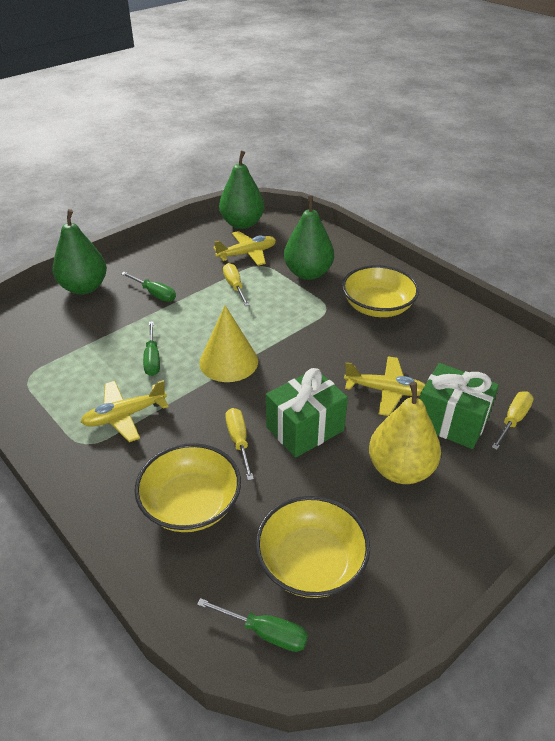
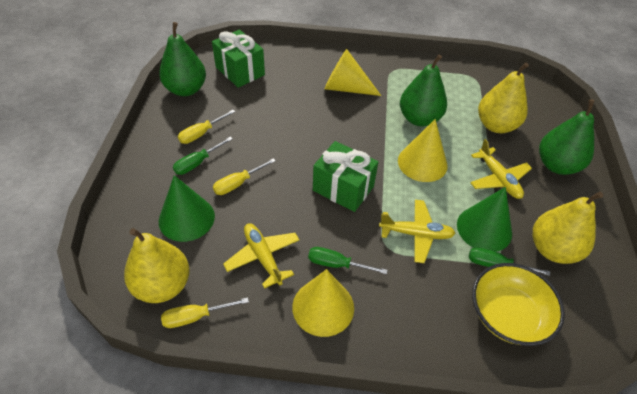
green cone: 0 -> 2
yellow bowl: 3 -> 1
yellow cone: 1 -> 3
yellow pear: 1 -> 3

